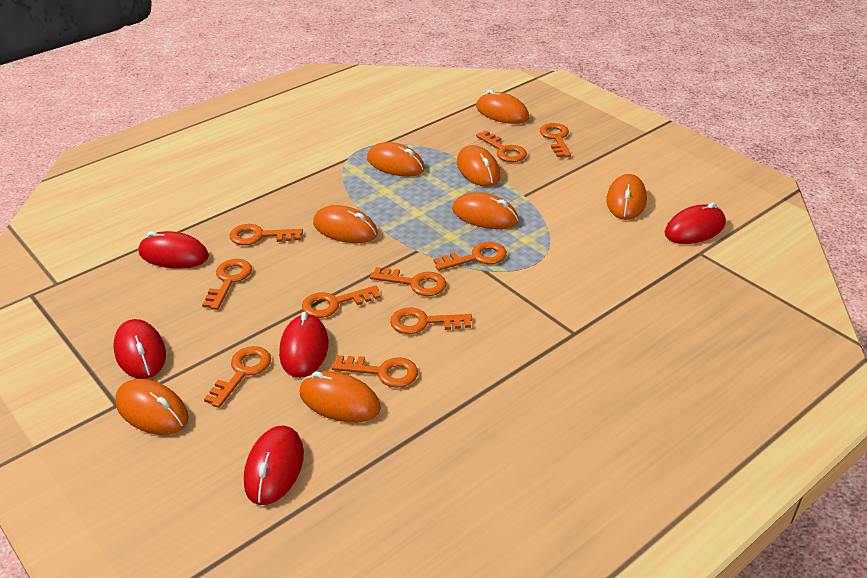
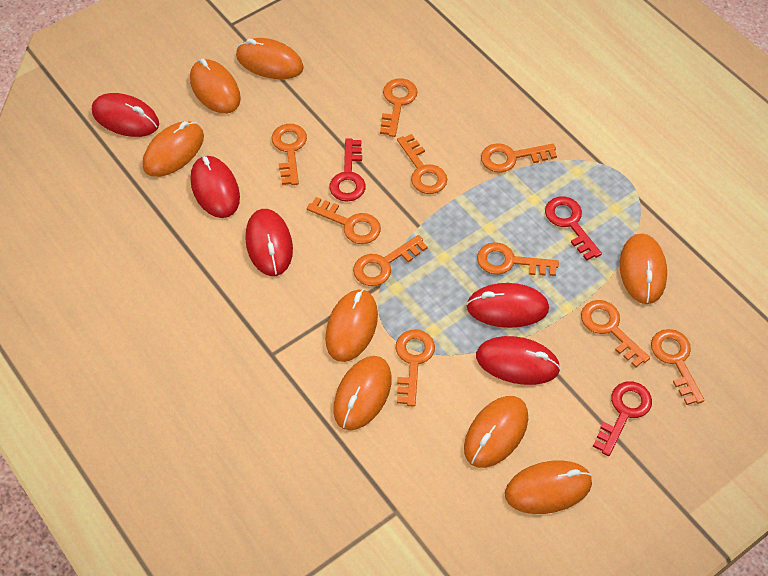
red key: 0 -> 3

